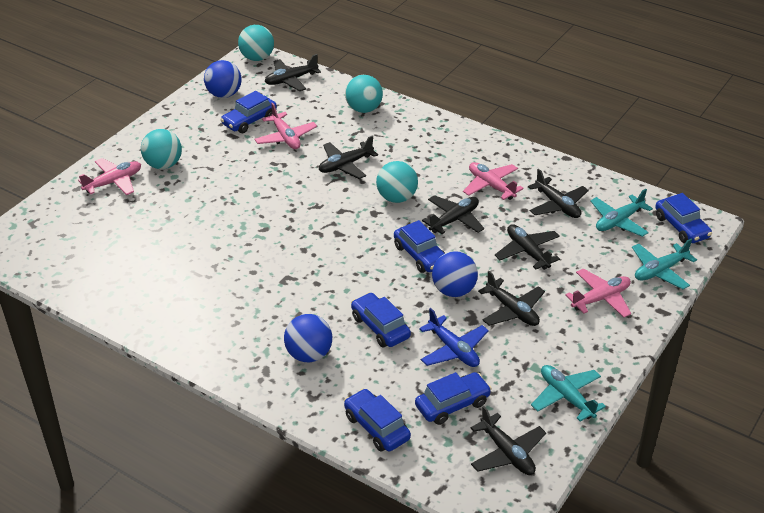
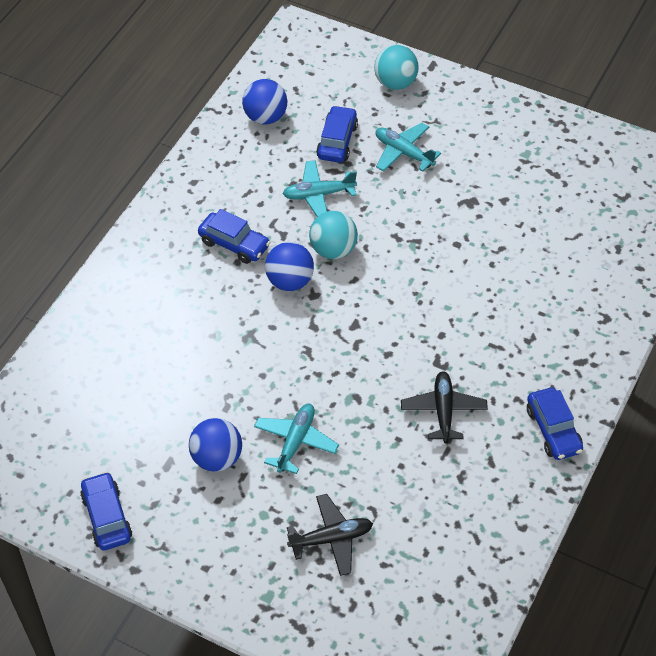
black plane: 7 -> 2
blue car: 6 -> 4
blue plane: 1 -> 0
pink plane: 4 -> 0
turquoise ball: 4 -> 2

